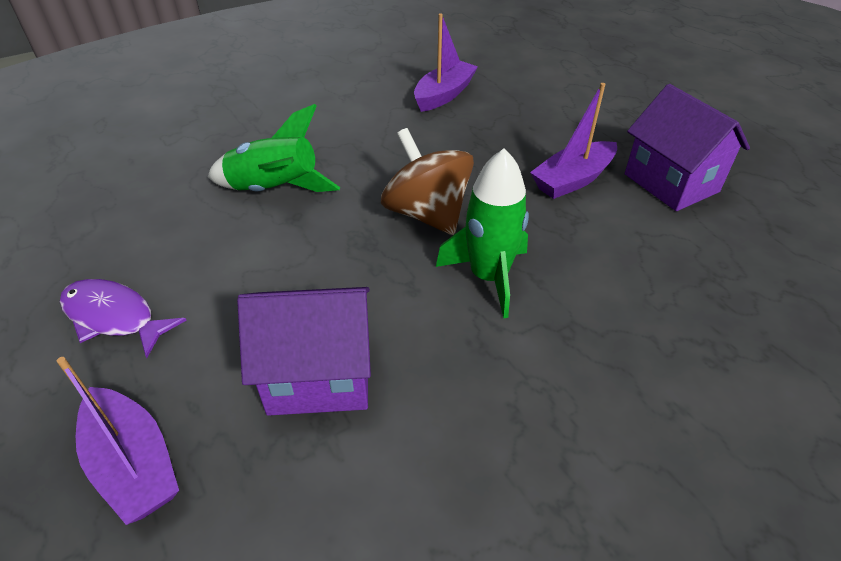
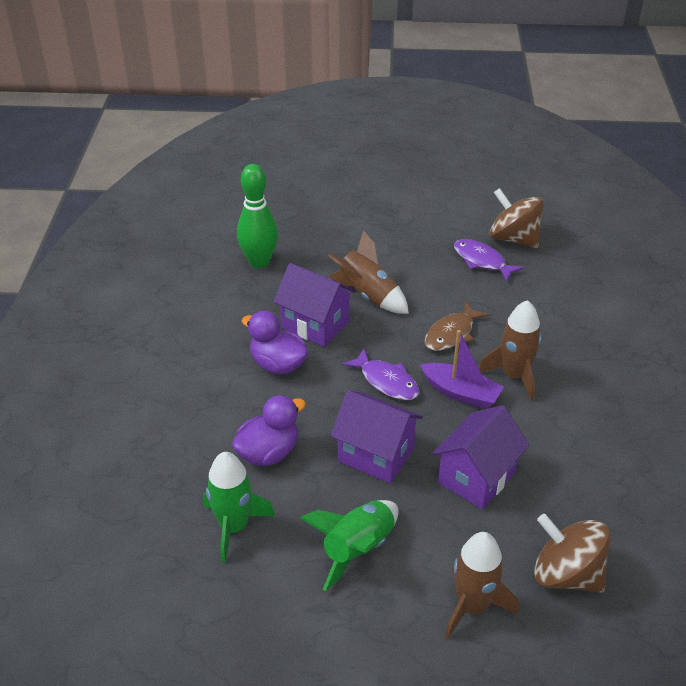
brown fish: 0 -> 1
brown rocket: 0 -> 3
brown spinning top: 1 -> 2
green bowling pin: 0 -> 1
purple boat: 3 -> 1
purple duck: 0 -> 2
purple fish: 1 -> 2
purple house: 2 -> 3

